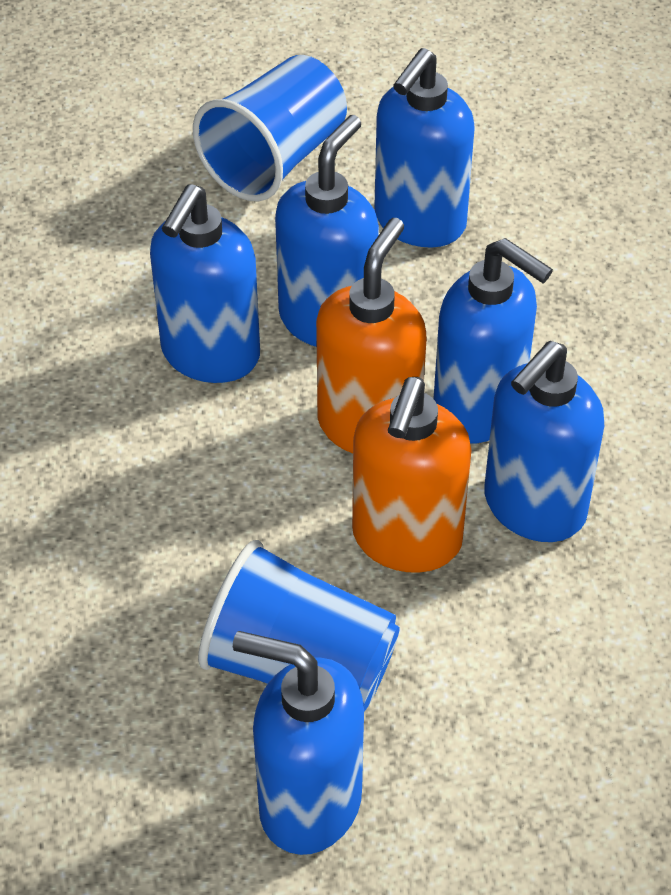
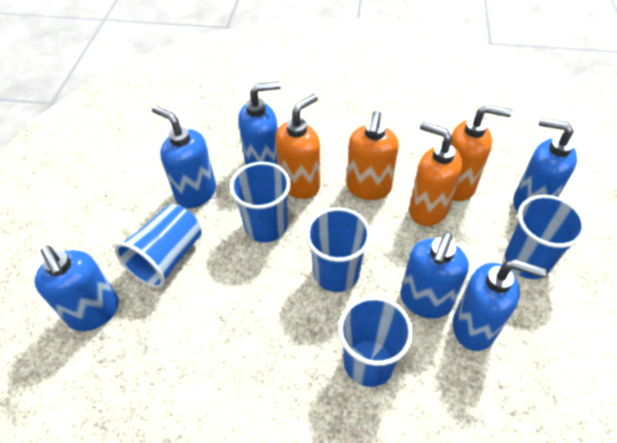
blue cup: 2 -> 5
orange soap dispenser: 2 -> 4

